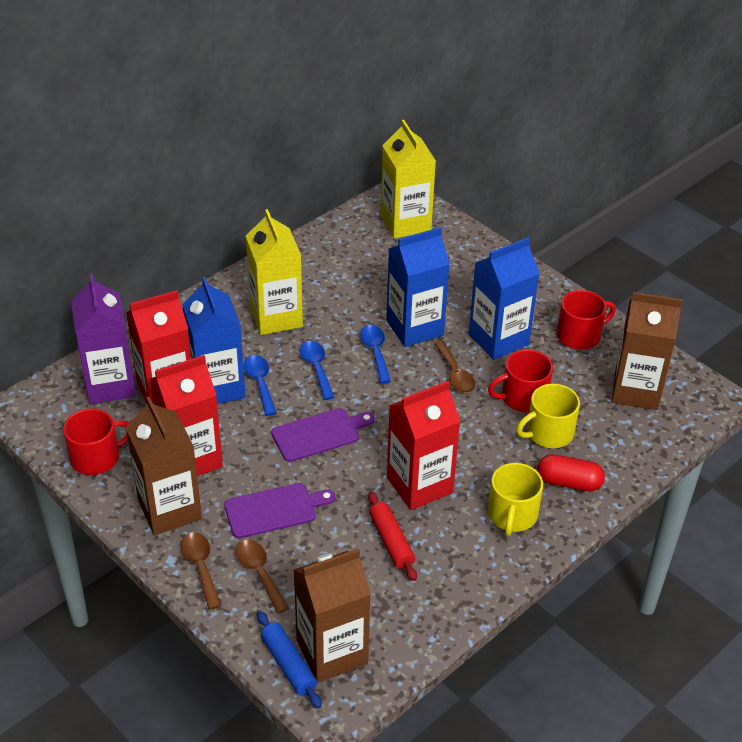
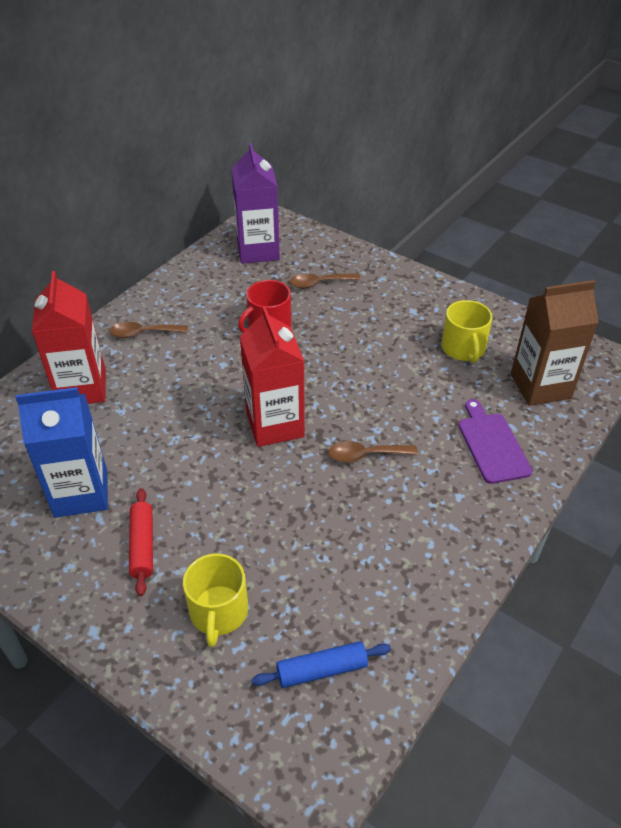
blue carton: 3 -> 1
blue spoon: 3 -> 0
brown carton: 3 -> 1
purple cutting board: 2 -> 1
red capsule: 1 -> 0
red carton: 3 -> 2
red mug: 3 -> 1
yellow carton: 2 -> 0

